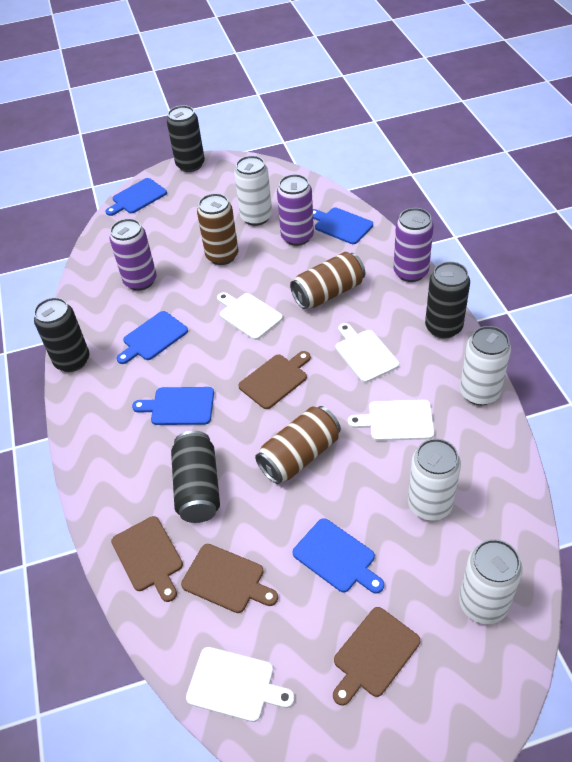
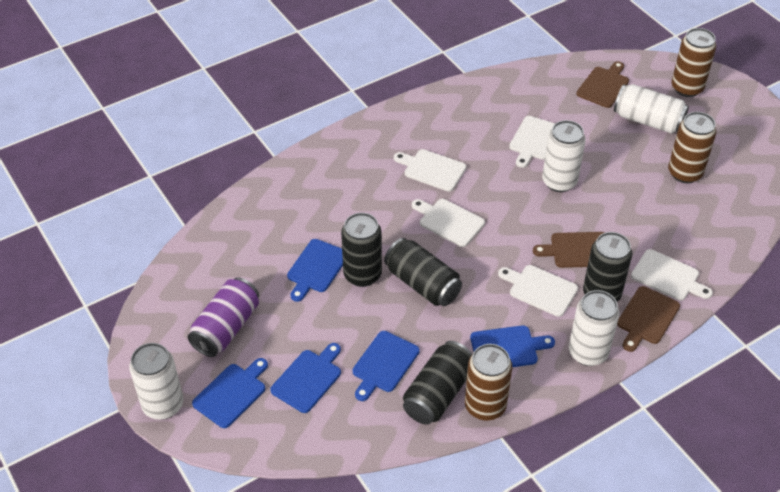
brown cutting board: 4 -> 3
purple can: 3 -> 1
white cutting board: 4 -> 5

